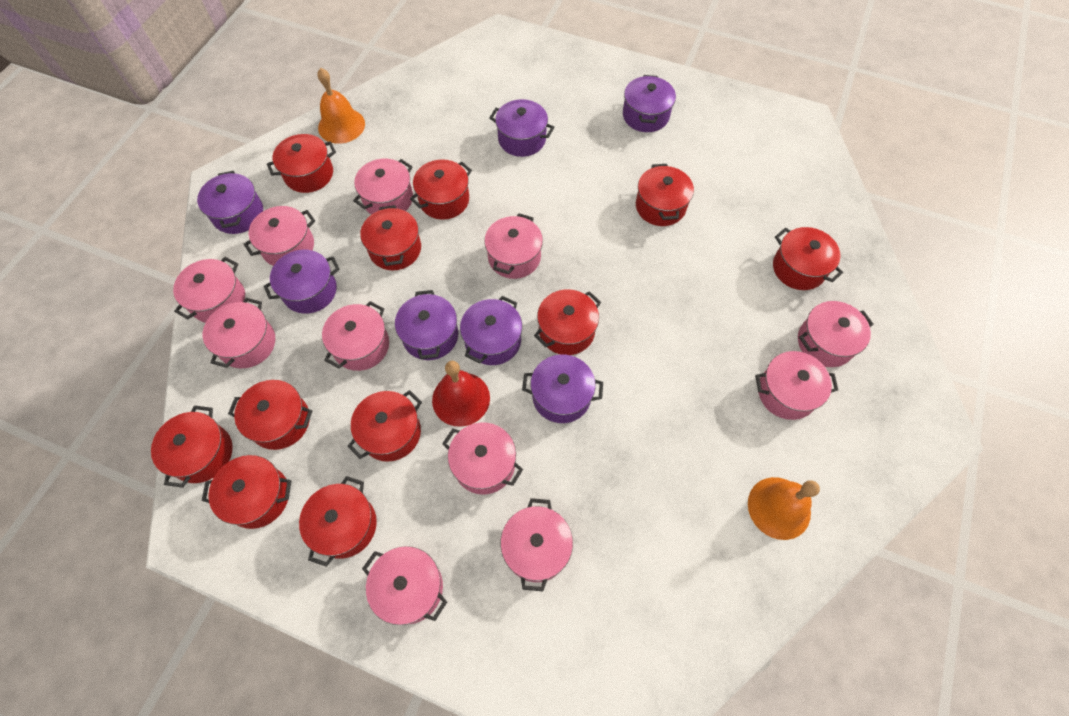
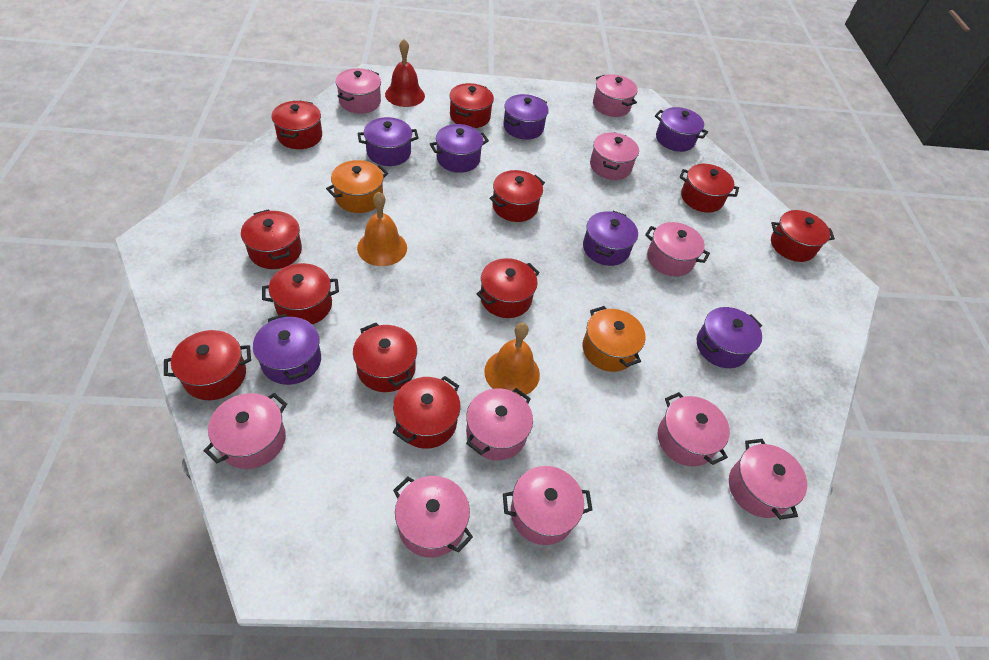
orange pot: 0 -> 2
pink pot: 11 -> 10

